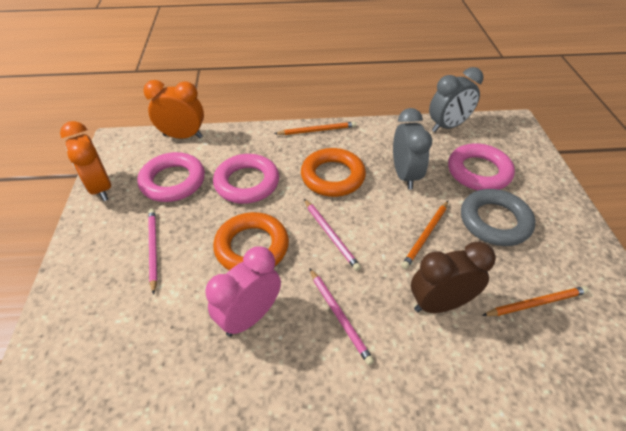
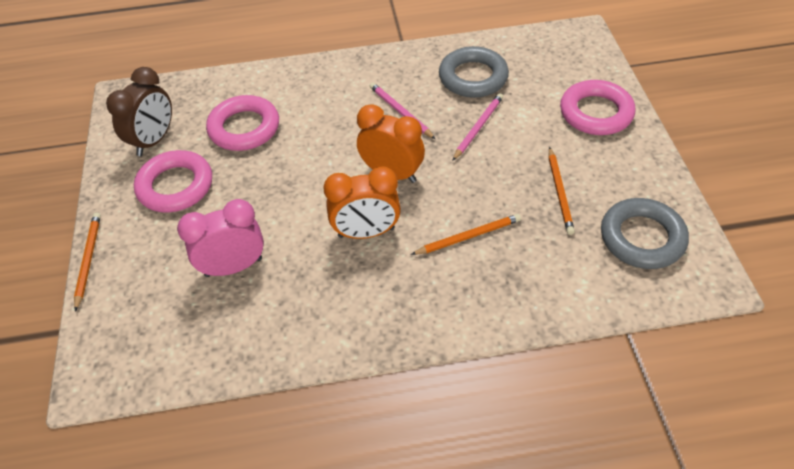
grey clock: 2 -> 0
grey ring: 1 -> 2
orange ring: 2 -> 0
pink pencil: 3 -> 2

